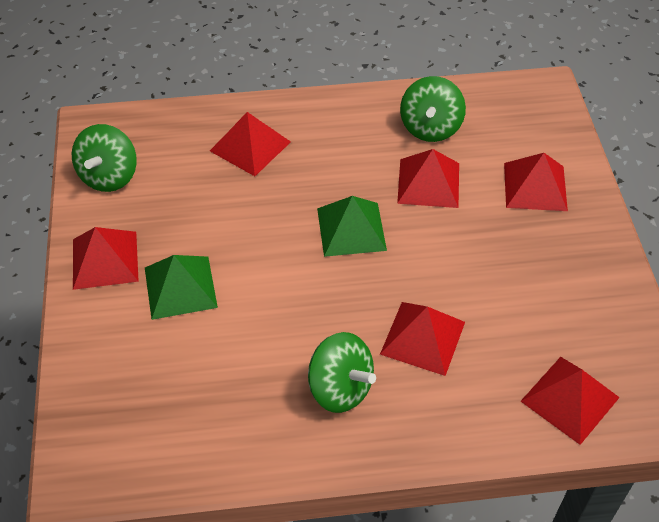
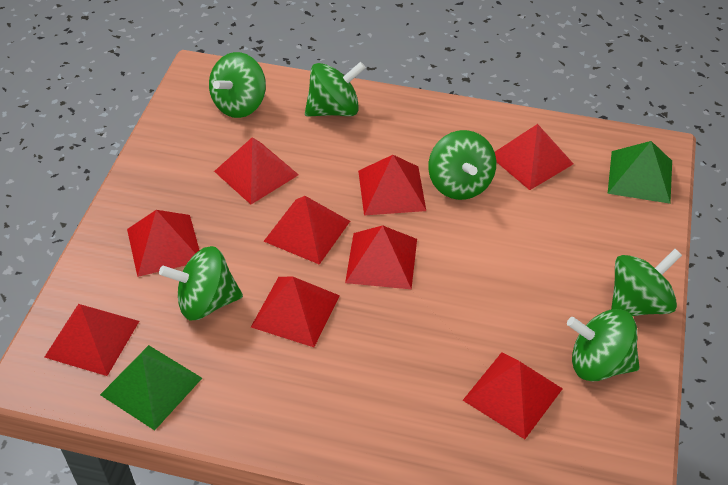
green spinning top: 3 -> 6
red pyramid: 6 -> 9

